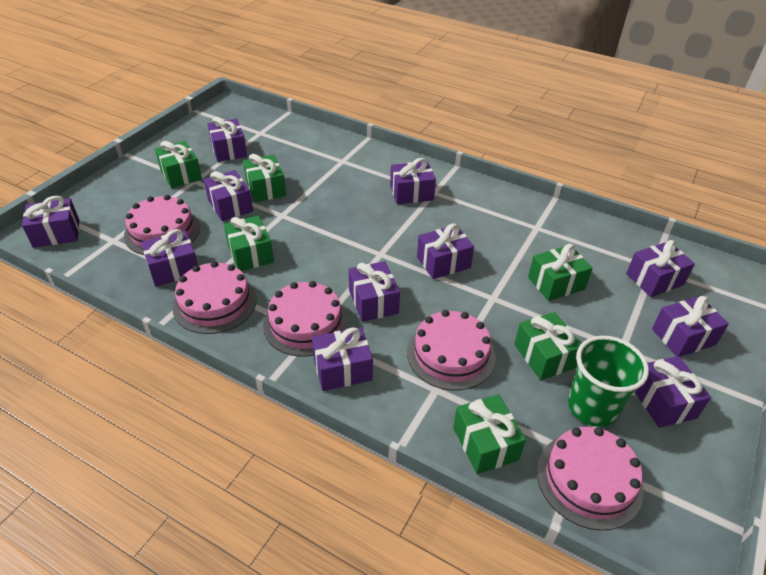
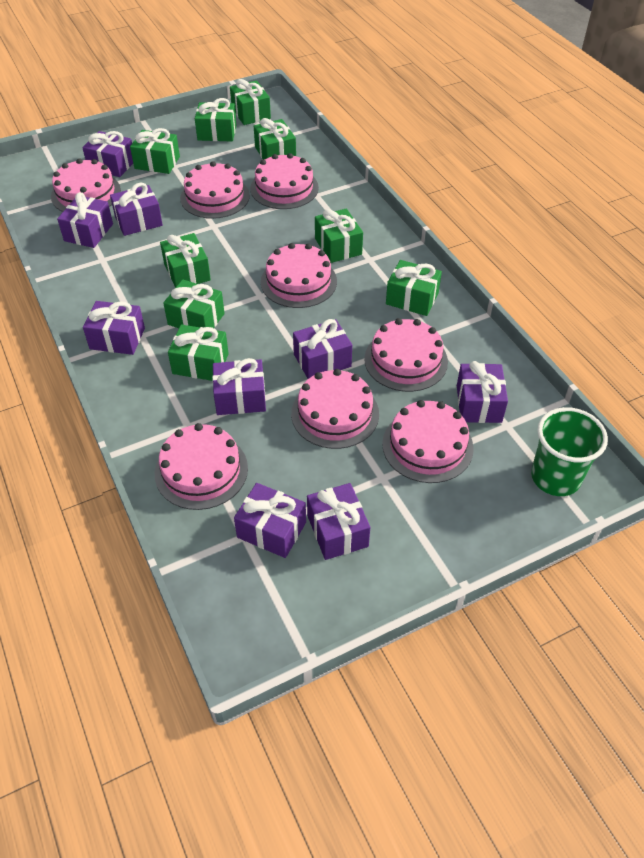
green gift: 6 -> 9
pink cake: 5 -> 8
purple gift: 11 -> 9

